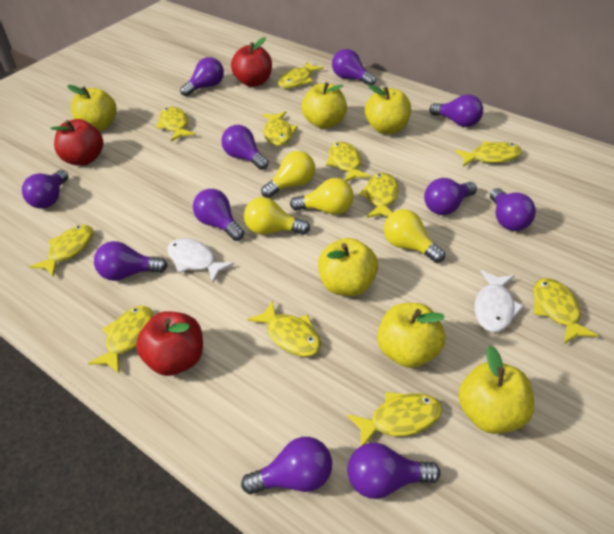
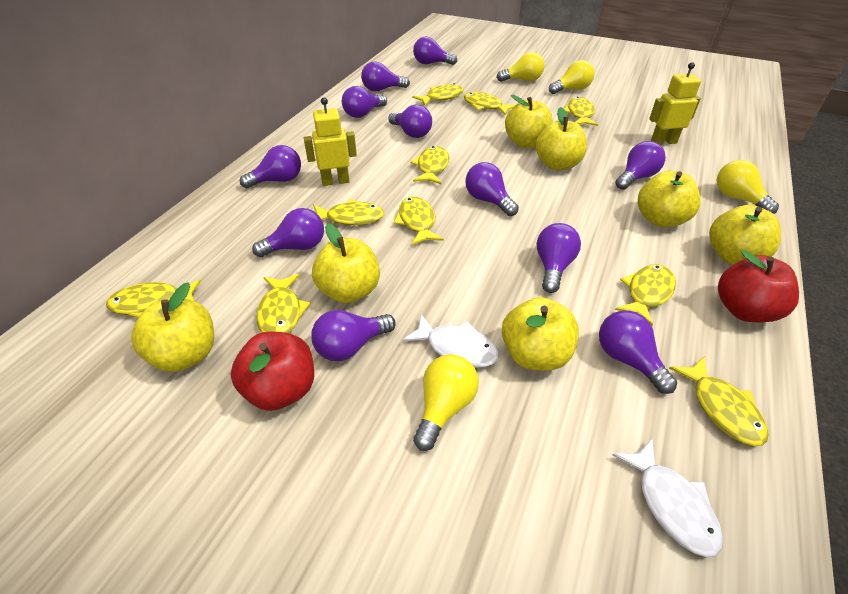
red apple: 3 -> 2
yellow apple: 6 -> 7
yellow fish: 11 -> 10
yellow robot: 0 -> 2

